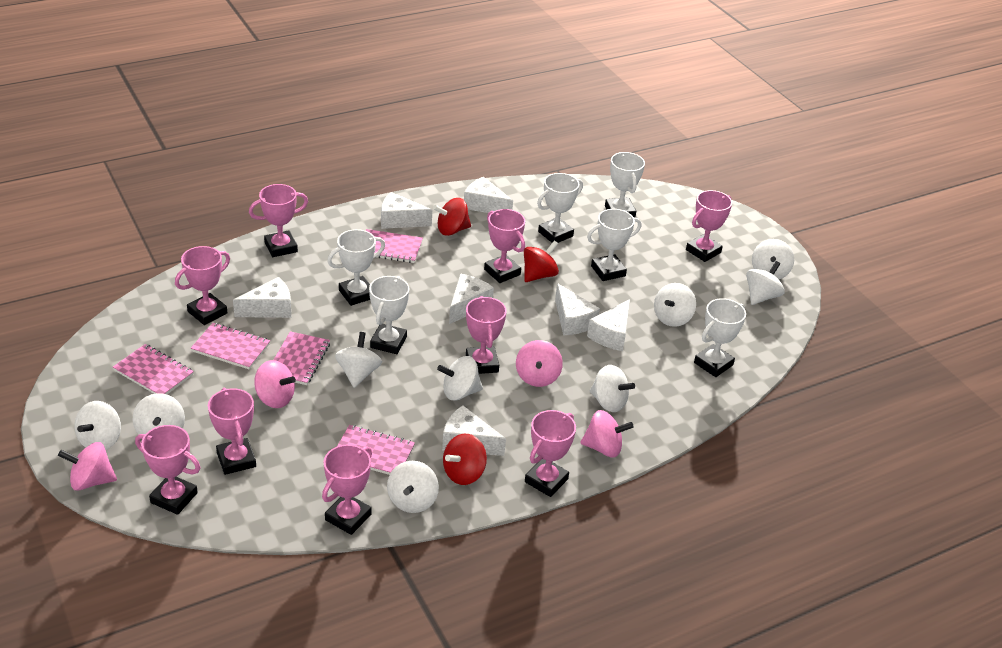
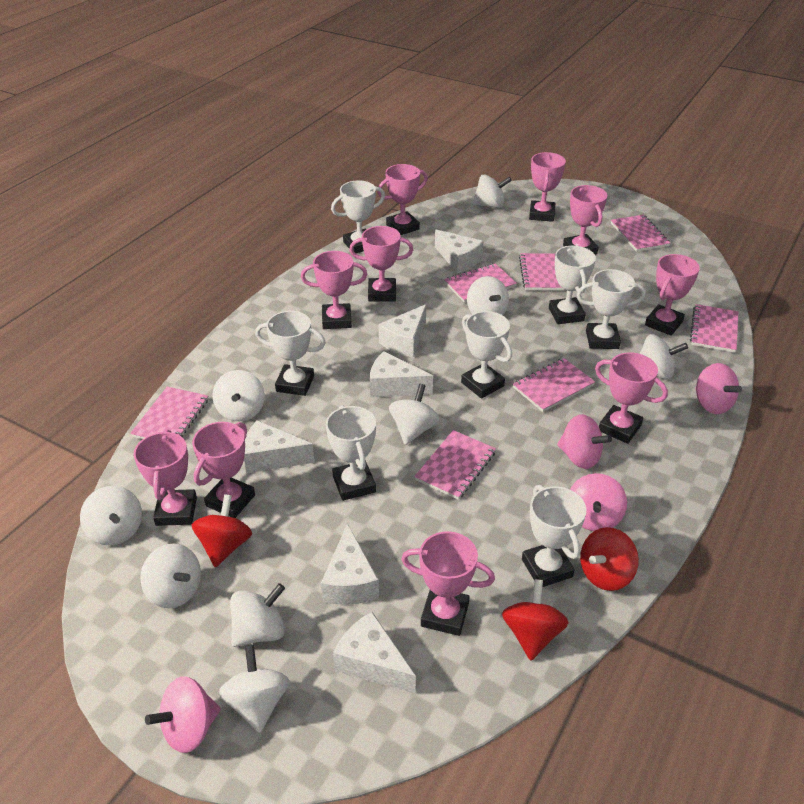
pink notebook: 5 -> 7
pink trophy: 9 -> 10
white cheese: 7 -> 6
white trophy: 6 -> 7

